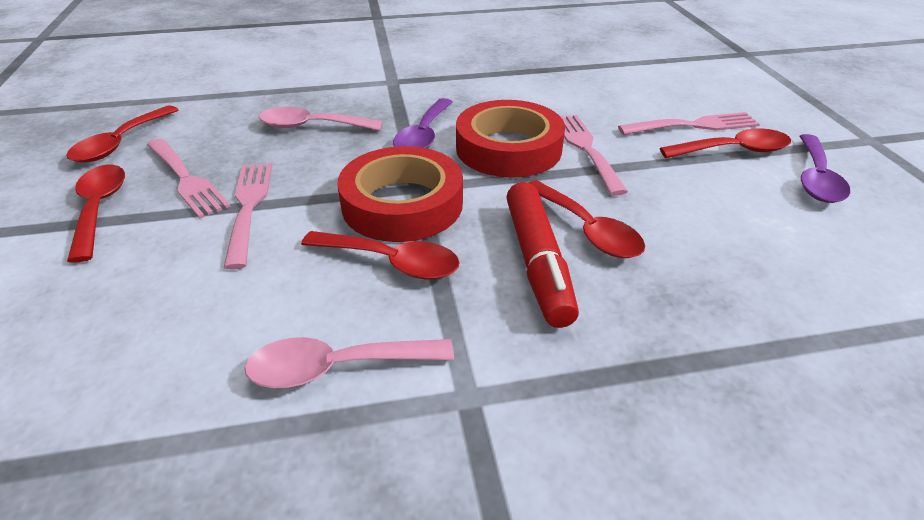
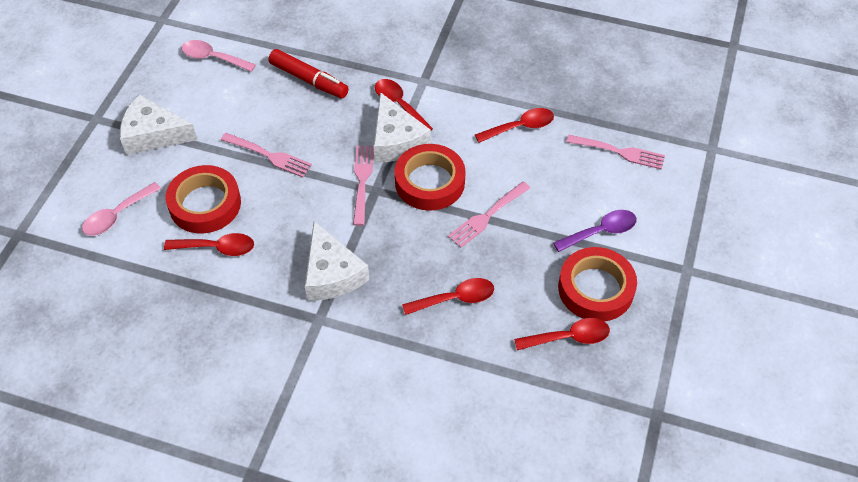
purple spoon: 2 -> 1
red tape: 2 -> 3
white cheese: 0 -> 3

